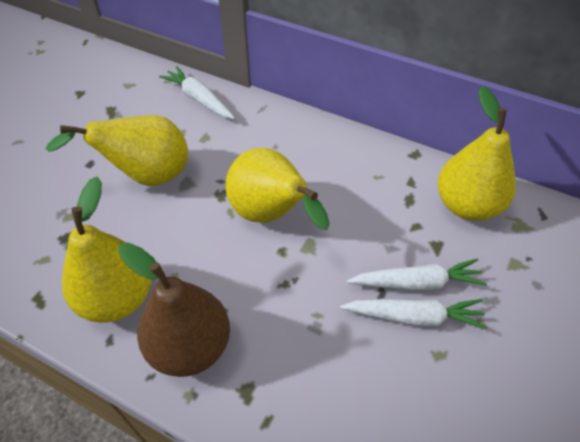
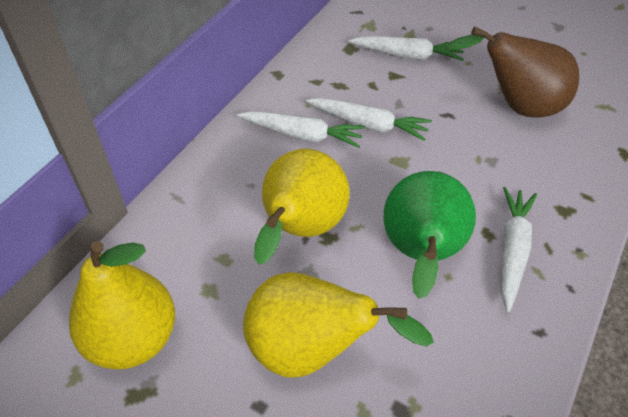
green pear: 0 -> 1
white carrot: 3 -> 4
yellow pear: 4 -> 3

